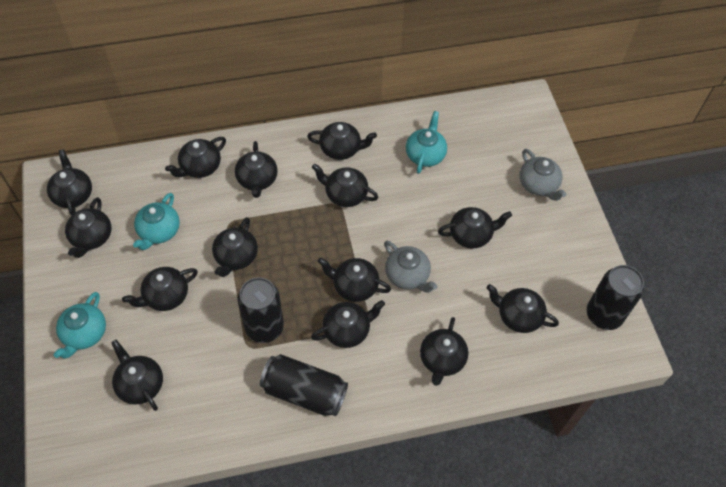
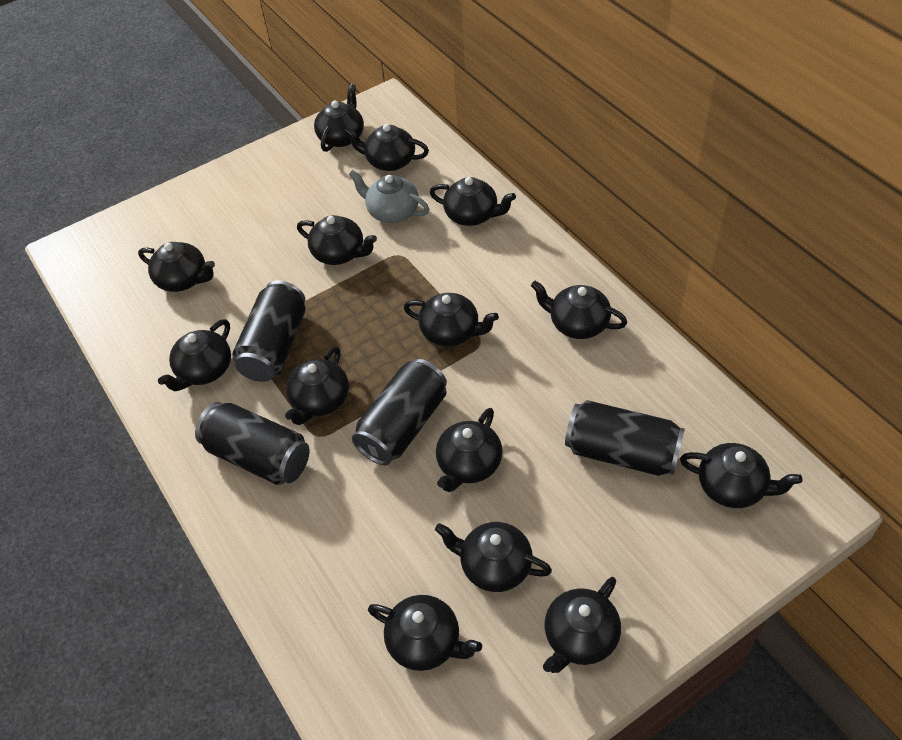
black can: 3 -> 4
grey teapot: 2 -> 1
turquoise teapot: 3 -> 0

